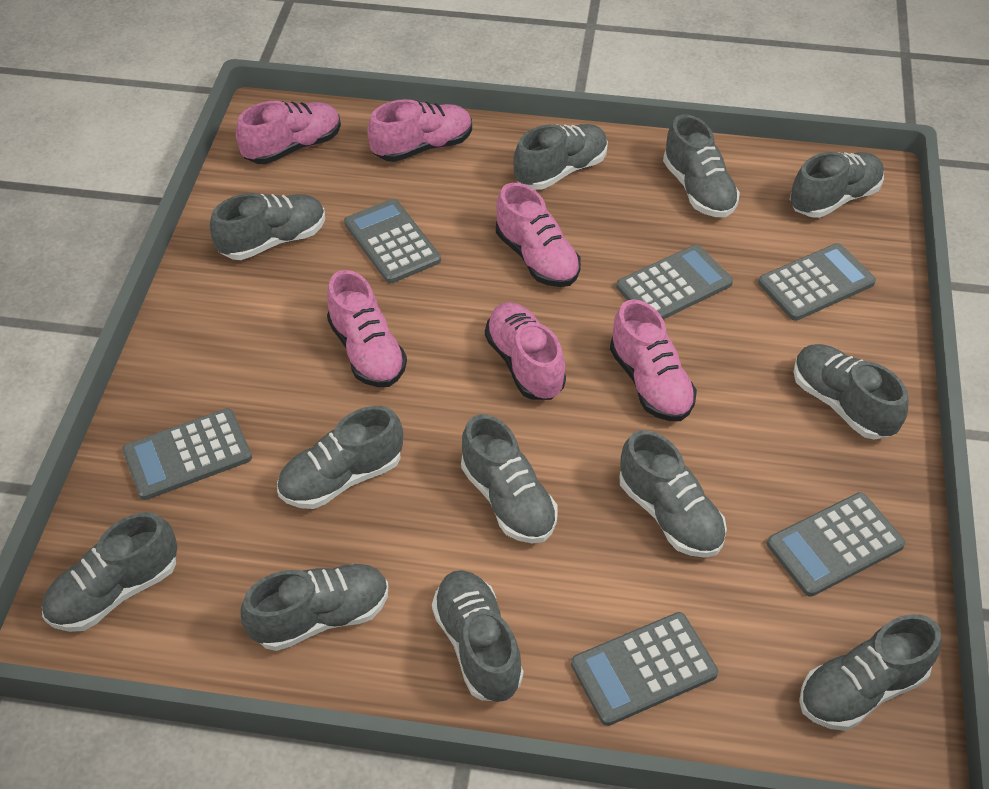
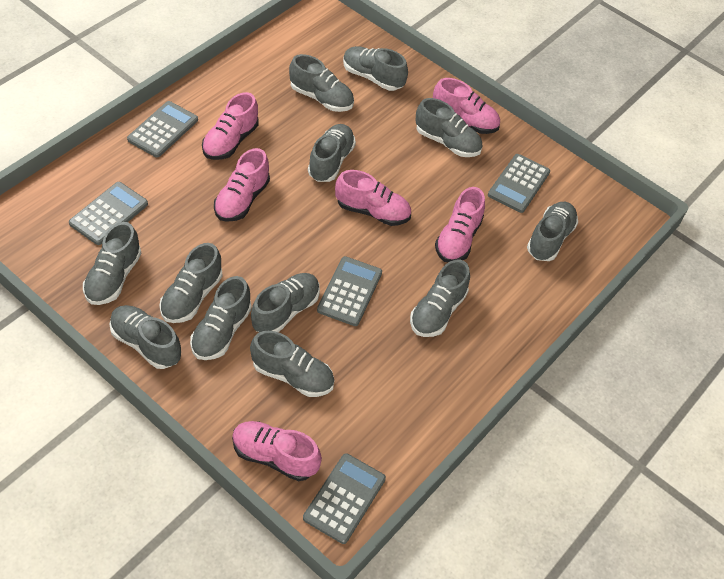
grey calculator: 6 -> 5

